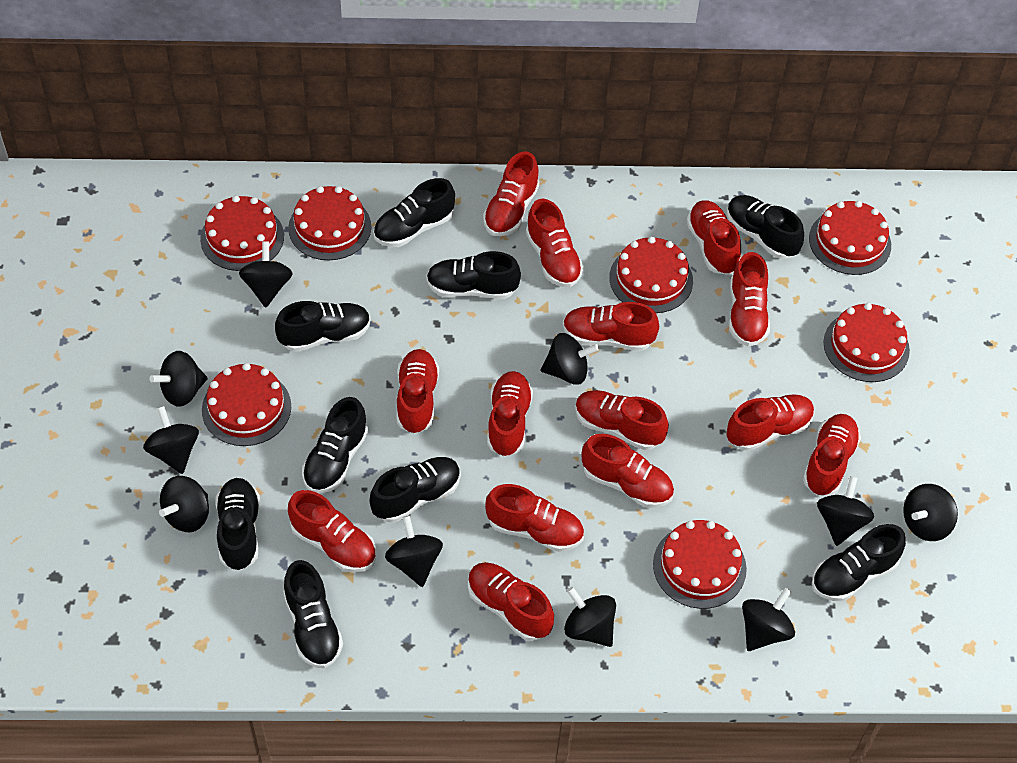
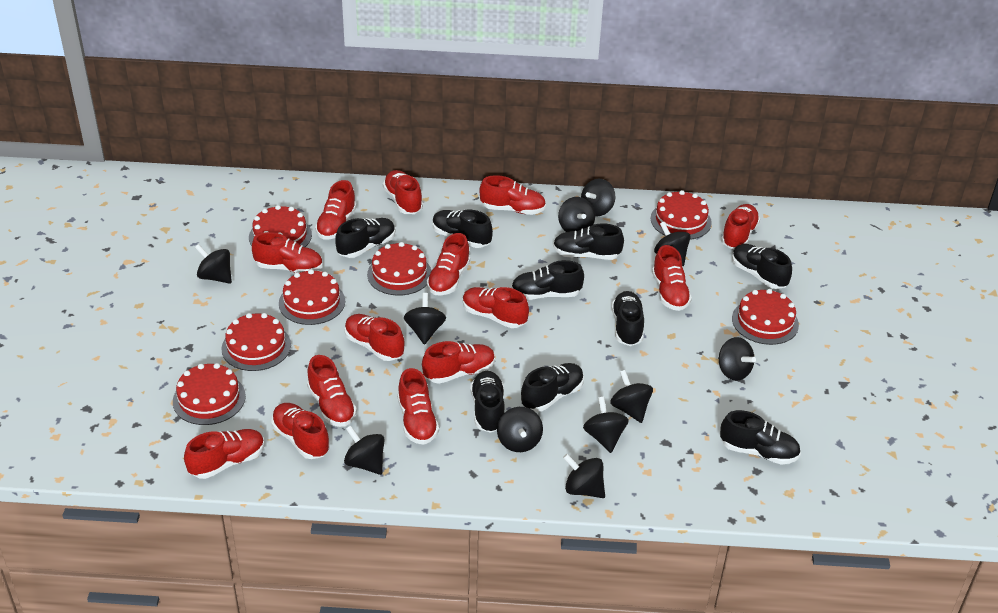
black spinning top: 10 -> 11

